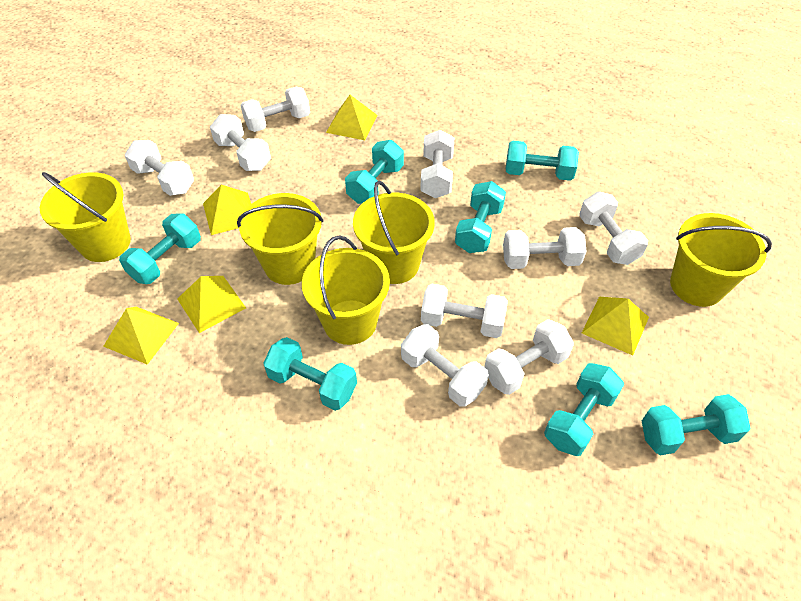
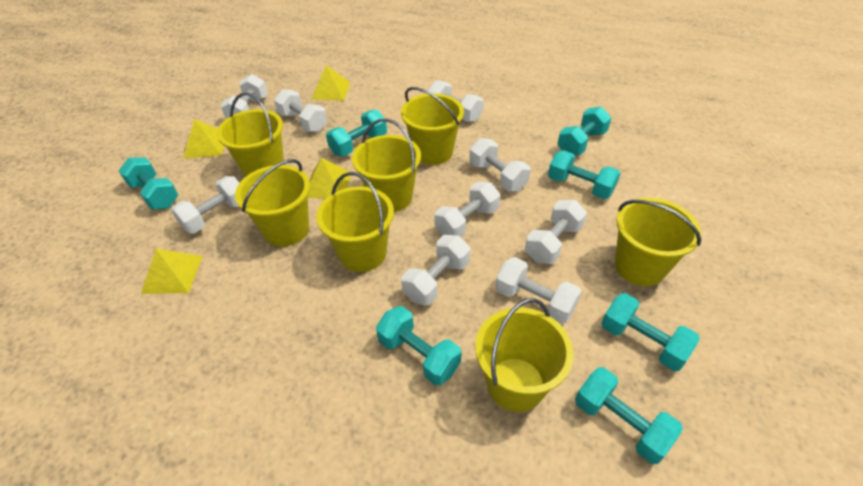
yellow bucket: 5 -> 7
yellow pyramid: 5 -> 4

